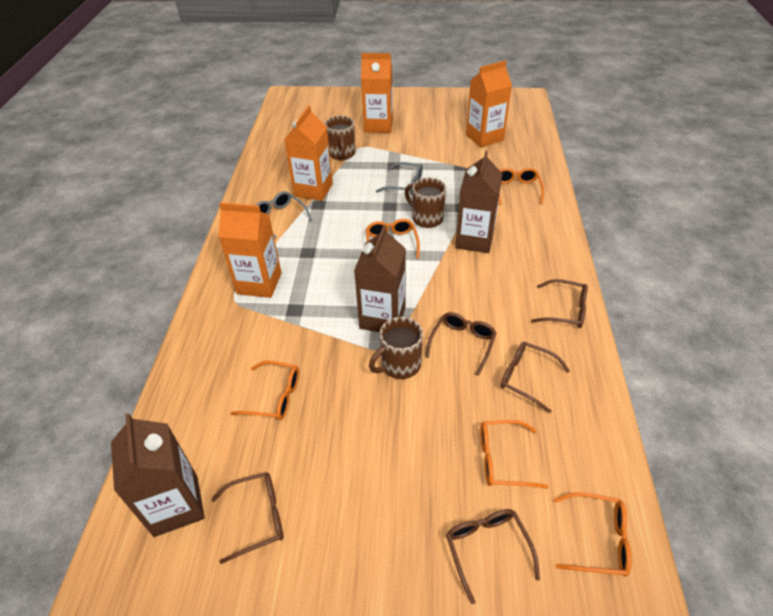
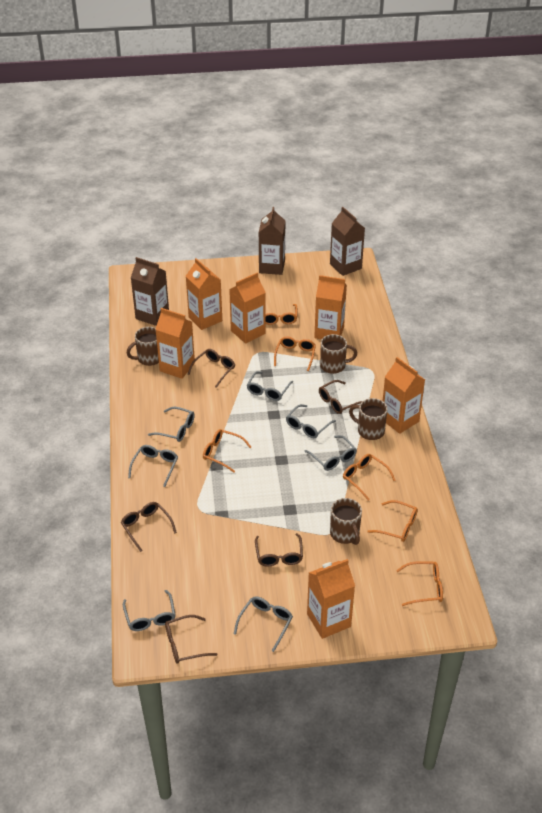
brown mug: 3 -> 4
grey glasses: 2 -> 7
orange carton: 4 -> 6
orange glasses: 5 -> 6

